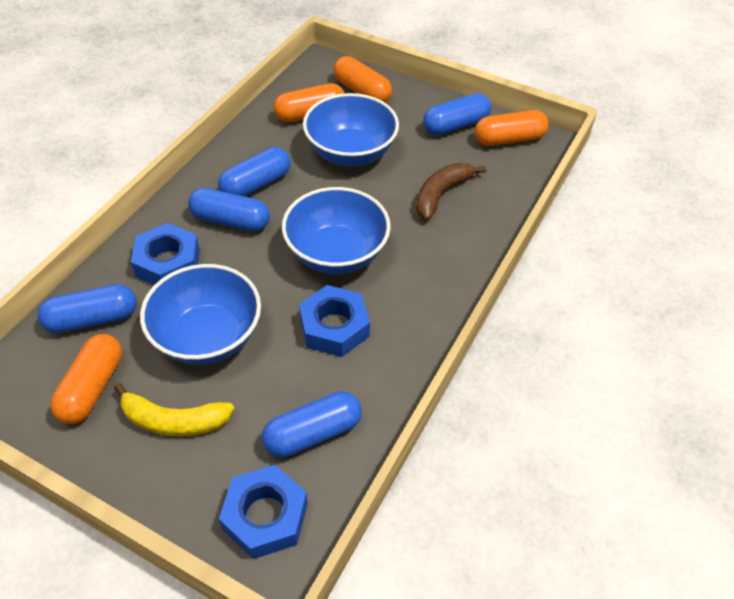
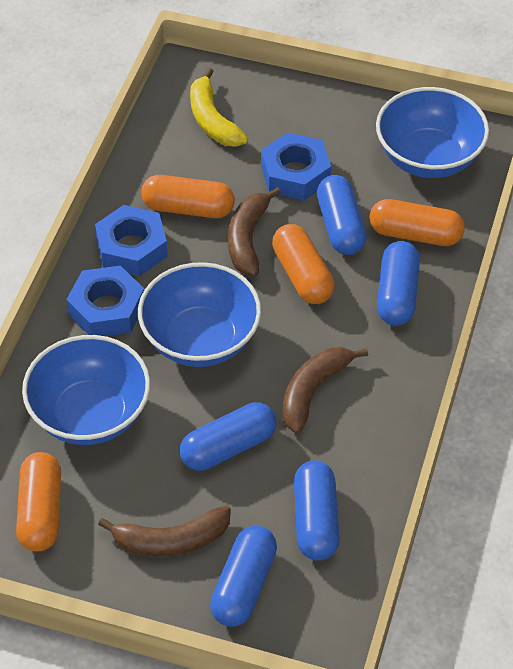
brown banana: 1 -> 3

